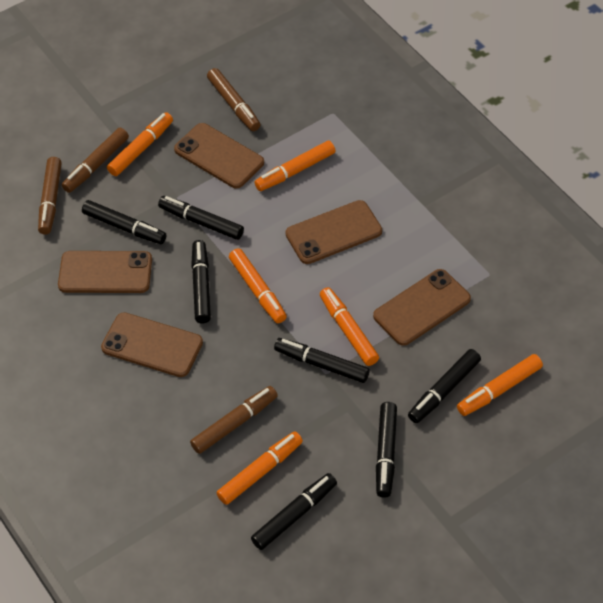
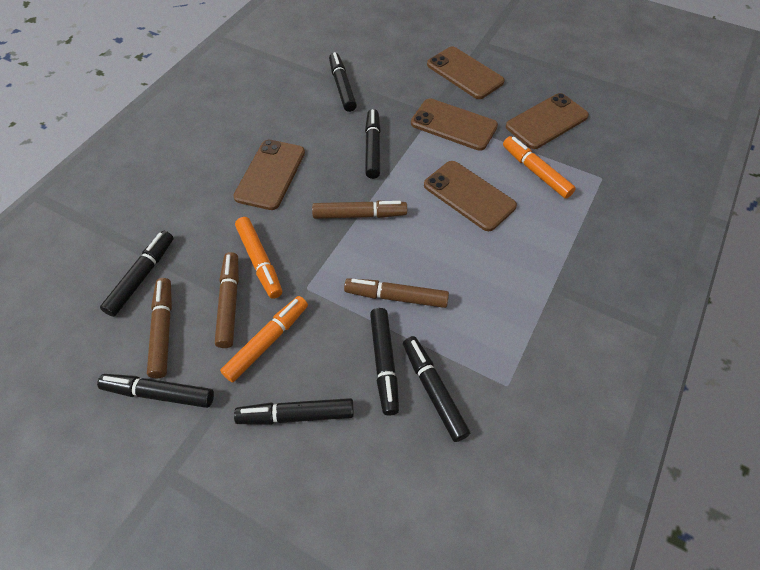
orange marker: 6 -> 3

